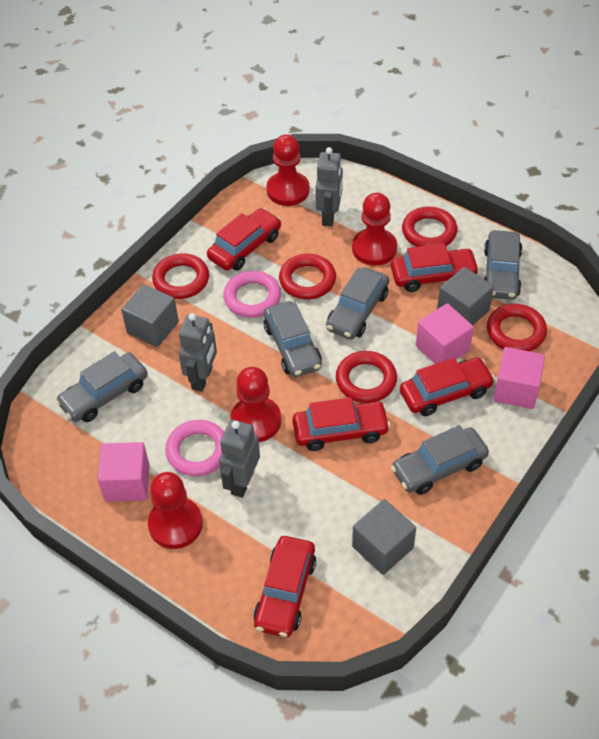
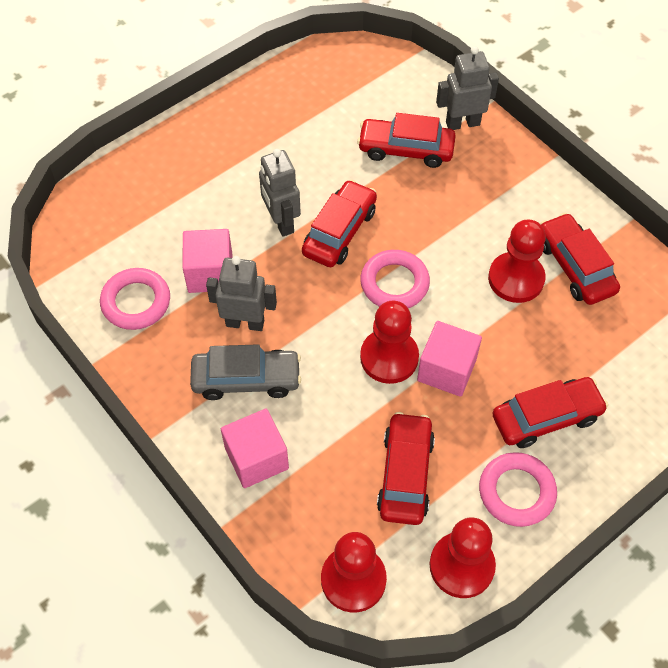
grey car: 5 -> 1
grey cube: 3 -> 0
pink ring: 2 -> 3
red ring: 5 -> 0

